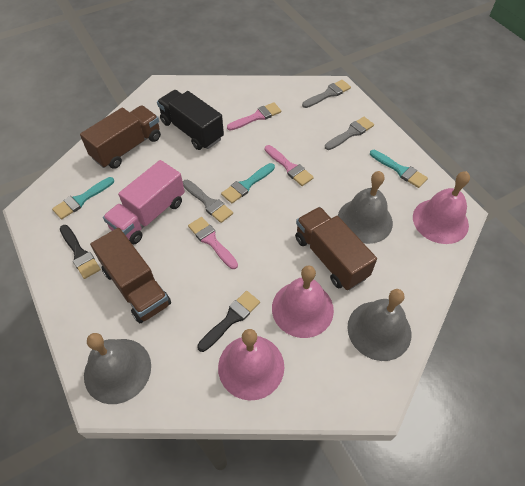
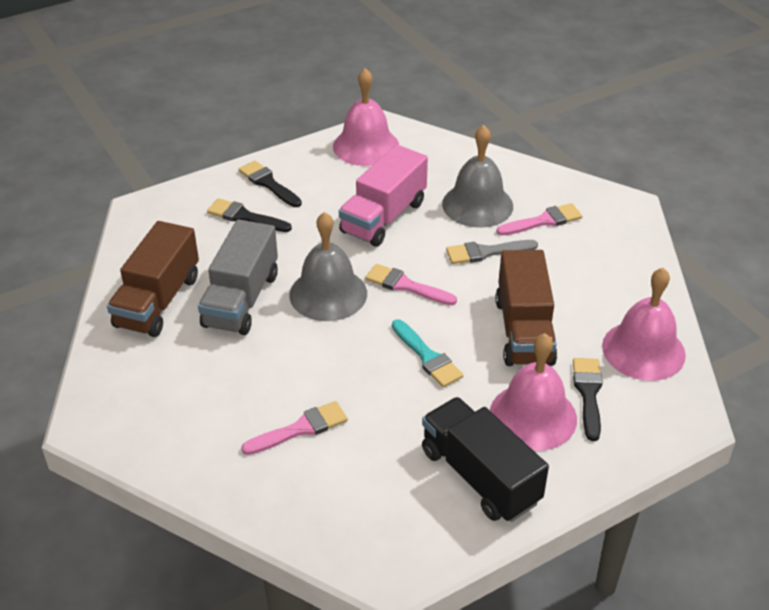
black brush: 2 -> 3
brown truck: 3 -> 2
grey bell: 3 -> 2
grey brush: 3 -> 1
grey truck: 0 -> 1
turquoise brush: 3 -> 1

